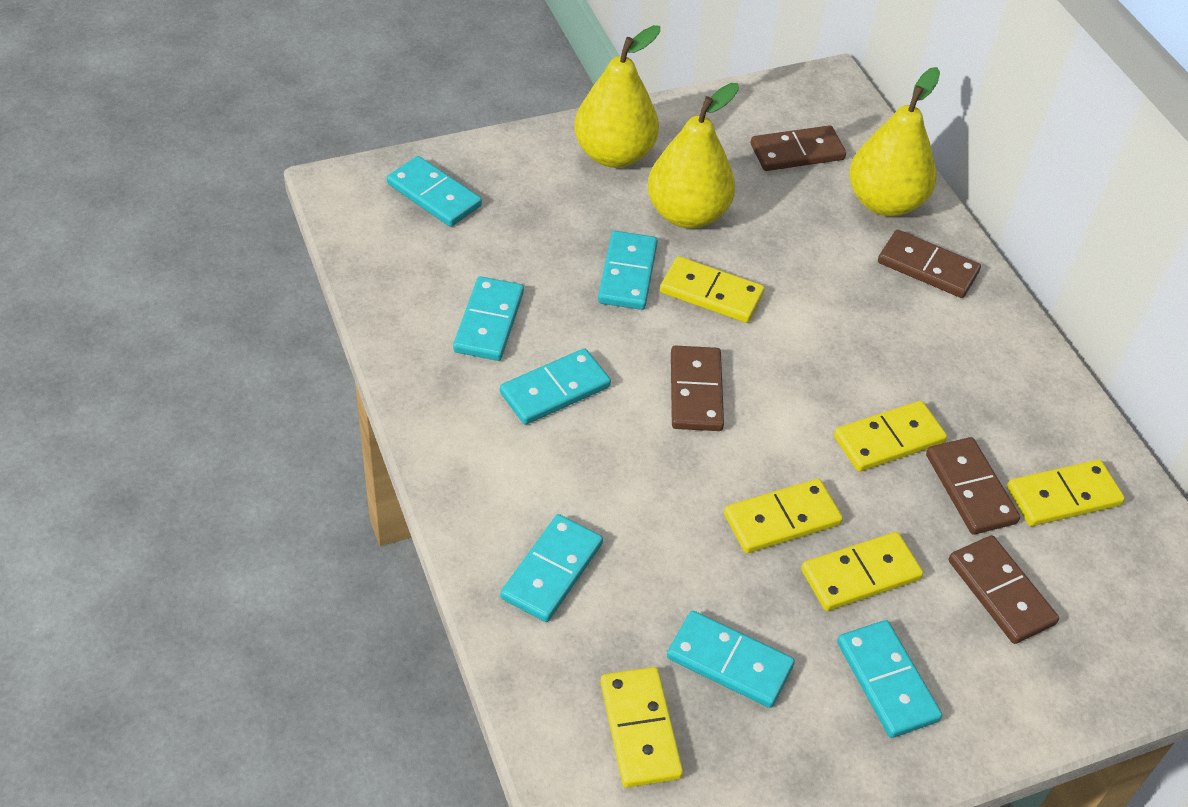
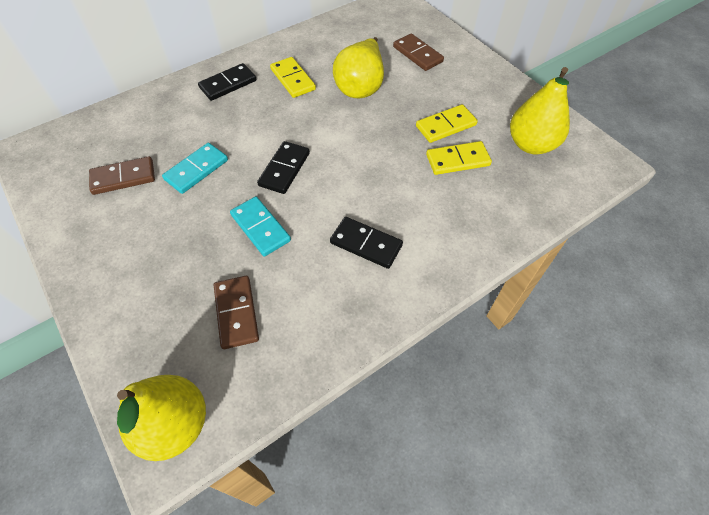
black domino: 0 -> 3
brown domino: 5 -> 3
turquoise domino: 7 -> 2
yellow domino: 6 -> 3

